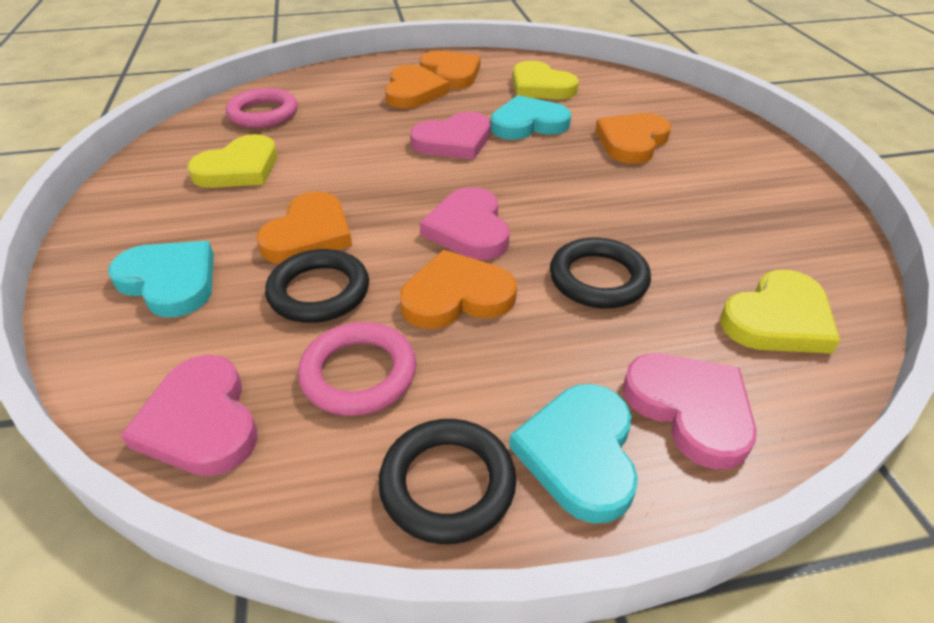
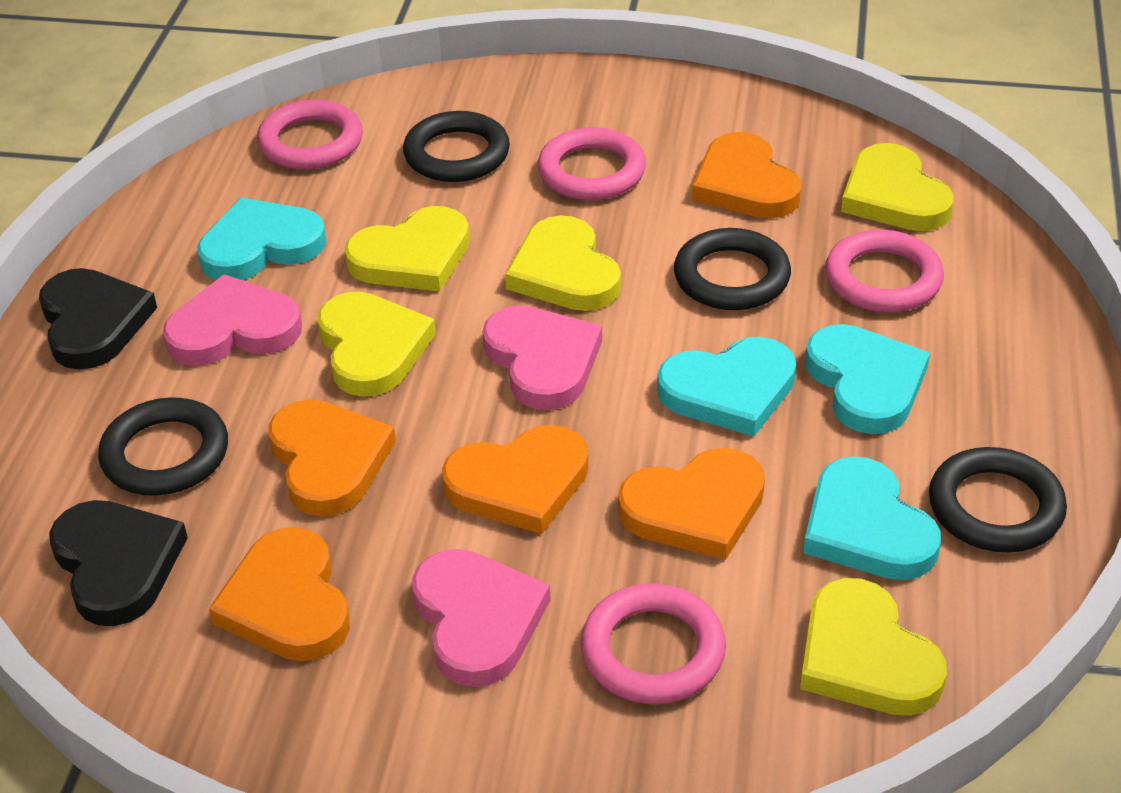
black heart: 0 -> 2
black ring: 3 -> 4
pink heart: 4 -> 3
pink ring: 2 -> 4
turquoise heart: 3 -> 4
yellow heart: 3 -> 5

